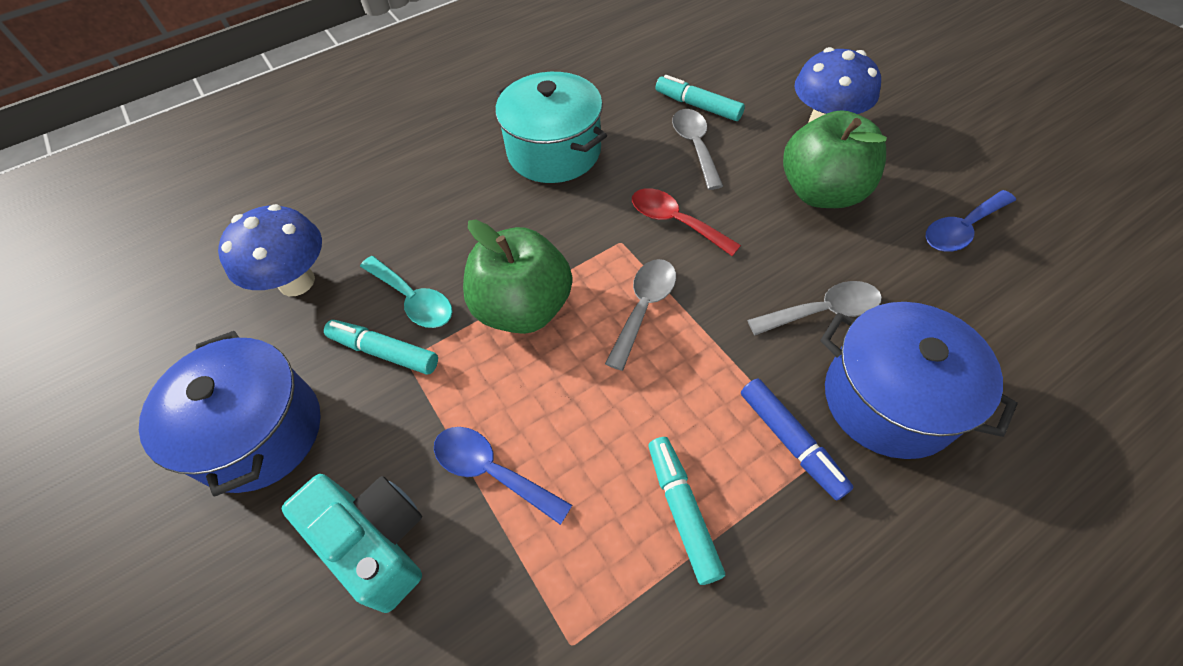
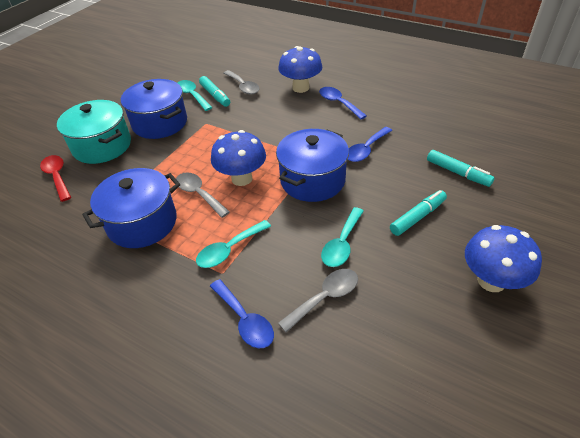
blue marker: 1 -> 0
blue mushroom: 2 -> 3
blue pot: 2 -> 3
blue spoon: 2 -> 3
green apple: 2 -> 0
turquoise camera: 1 -> 0
turquoise spoon: 1 -> 3

